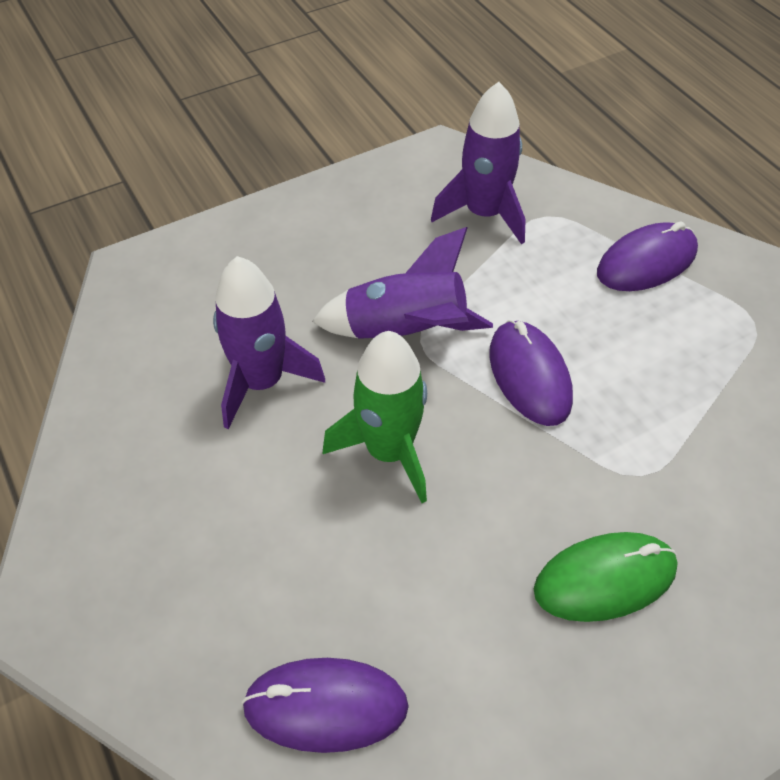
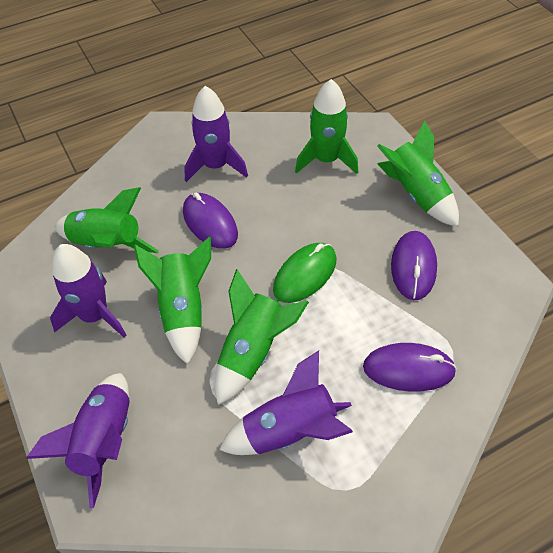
green rocket: 1 -> 5
purple rocket: 3 -> 4

